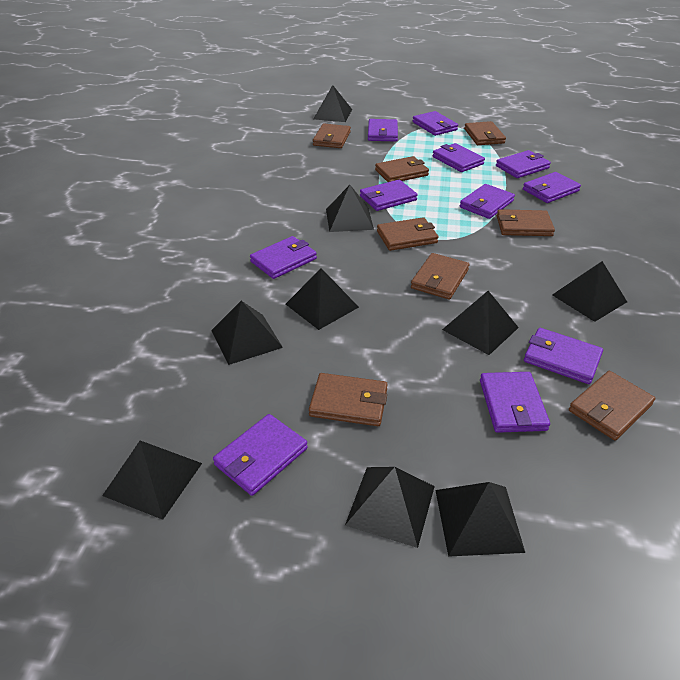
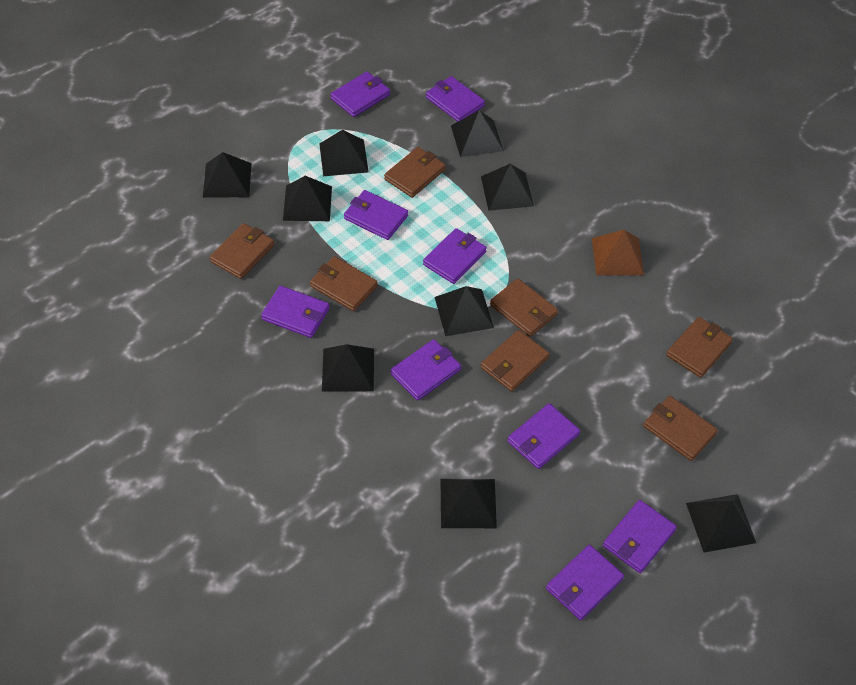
brown pyramid: 0 -> 1
brown wallet: 8 -> 7
purple wallet: 11 -> 9

